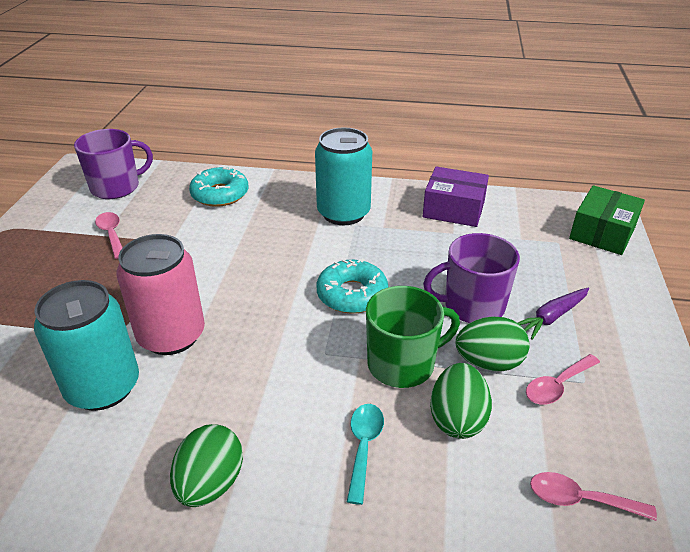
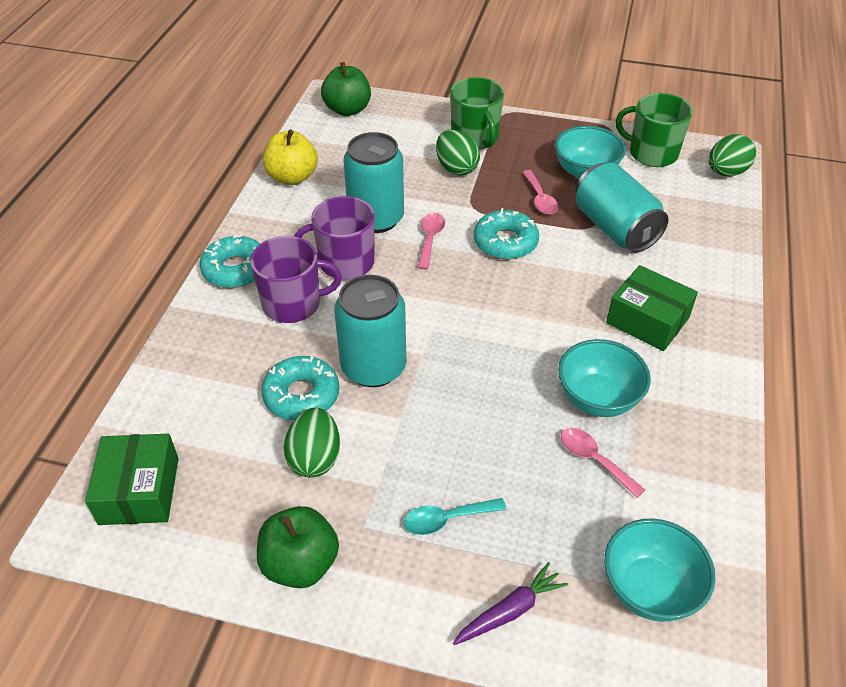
green apple: 0 -> 2
green box: 1 -> 2
green mug: 1 -> 2
pink can: 1 -> 0
purple box: 1 -> 0
turquoise bowl: 0 -> 3
turquoise can: 2 -> 3
turquoise donut: 2 -> 3
yellow apple: 0 -> 1

